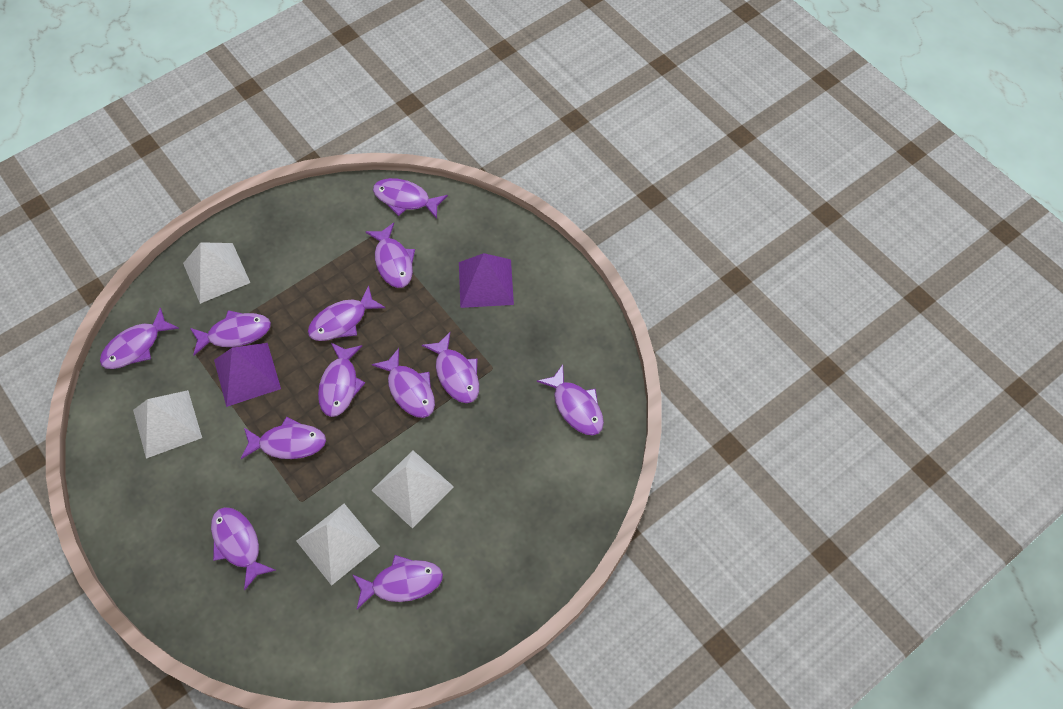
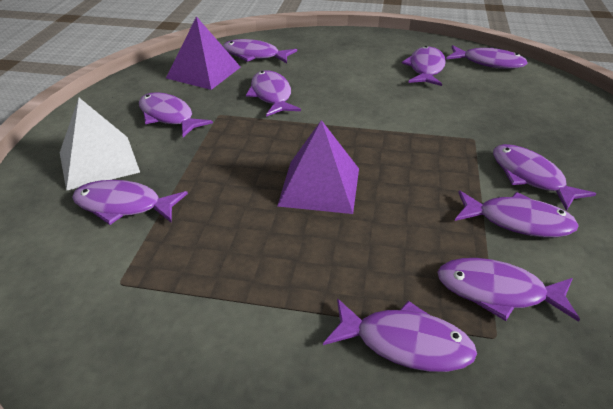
purple fish: 12 -> 10
white pyramid: 4 -> 1

